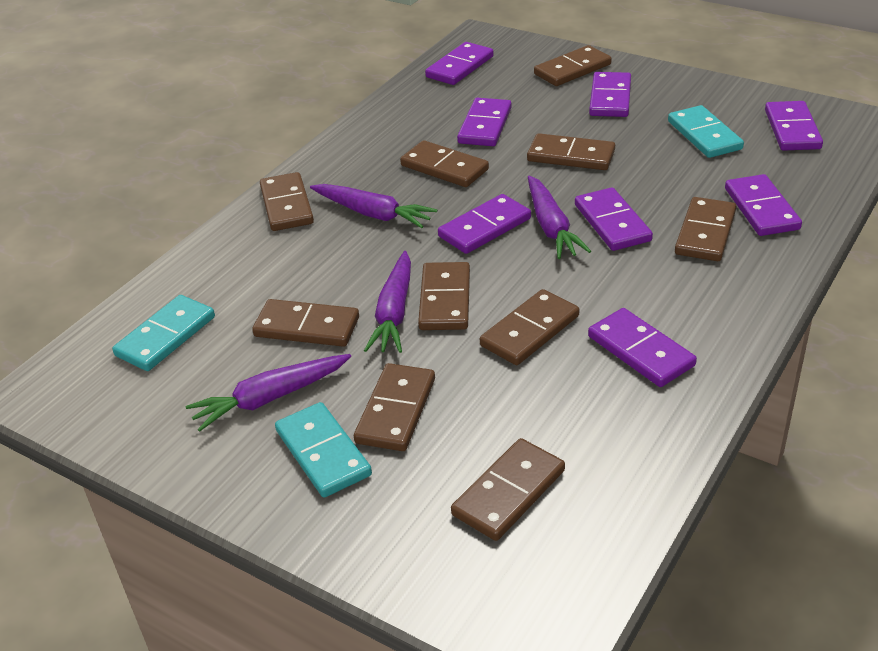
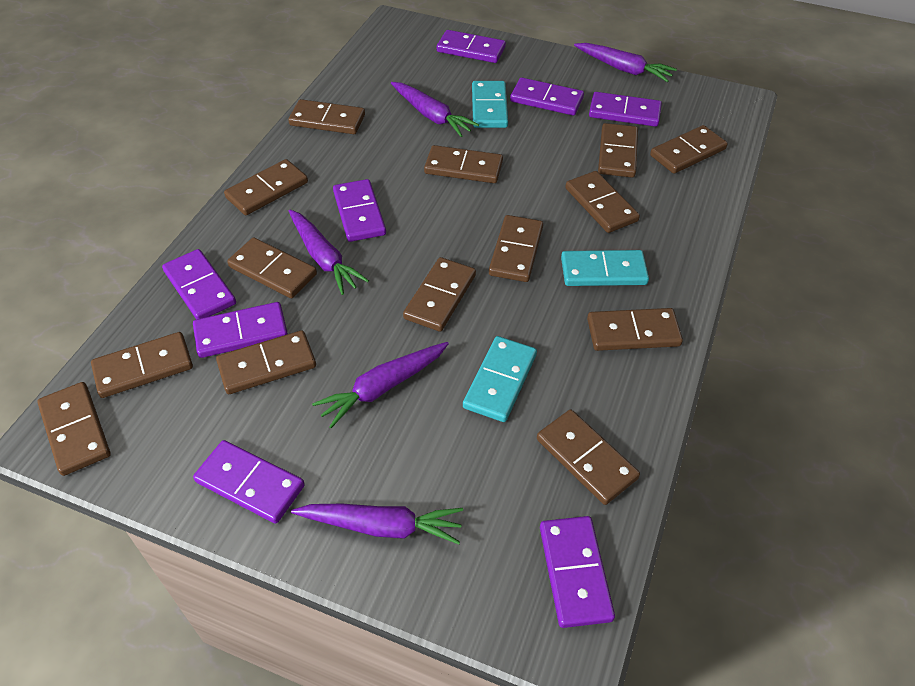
brown domino: 10 -> 14
purple carrot: 4 -> 5

